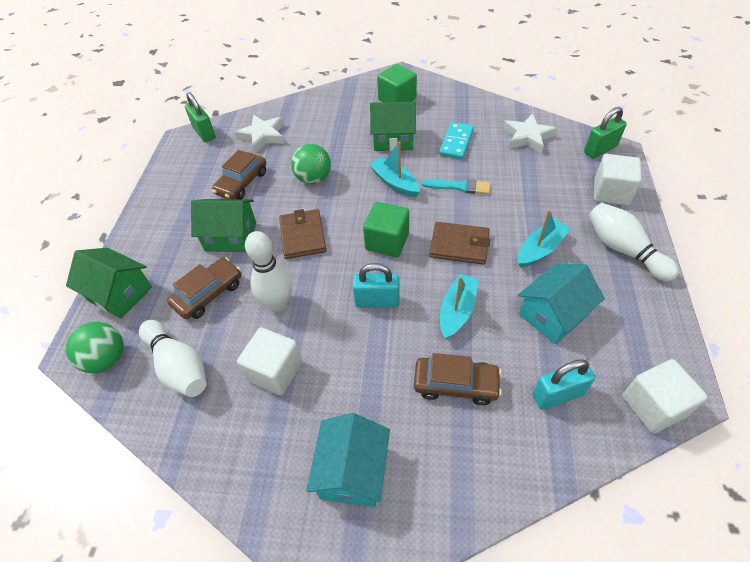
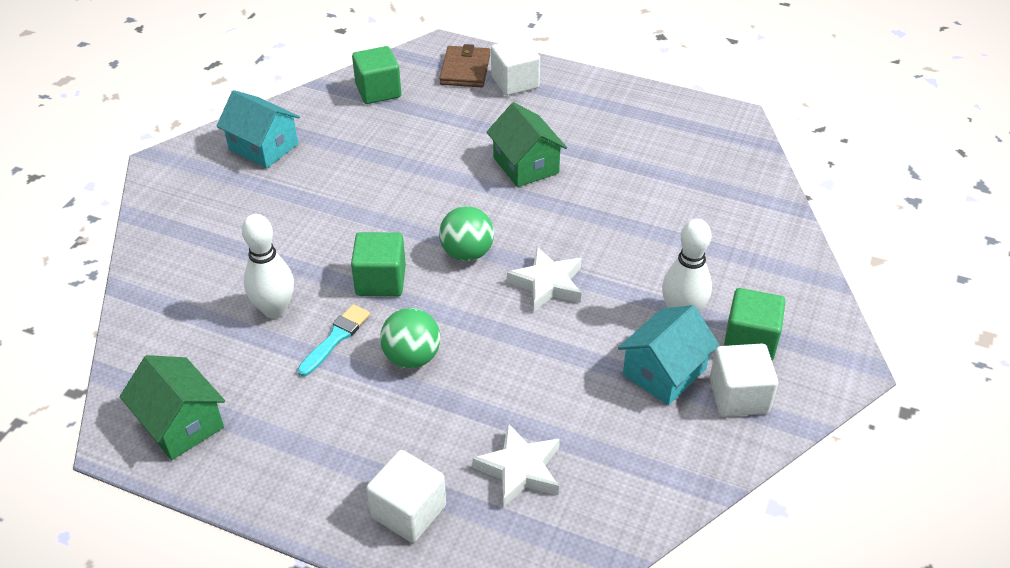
brown car: 3 -> 0
brown wallet: 2 -> 1
green cube: 2 -> 3
green house: 3 -> 2
green padlock: 2 -> 0
turquoise boat: 3 -> 0
turquoise domino: 1 -> 0
turquoise padlock: 2 -> 0
white bowling pin: 3 -> 2

